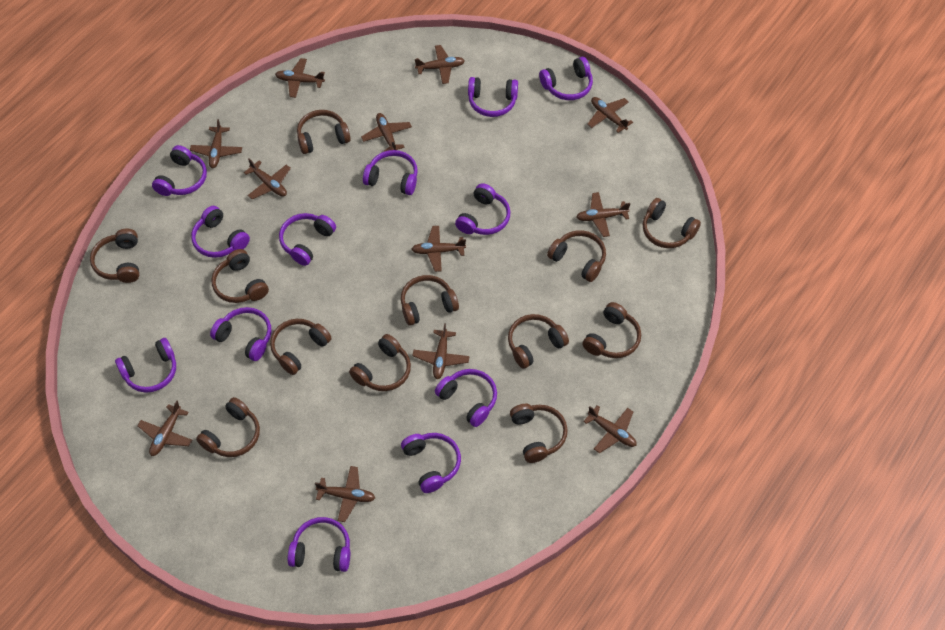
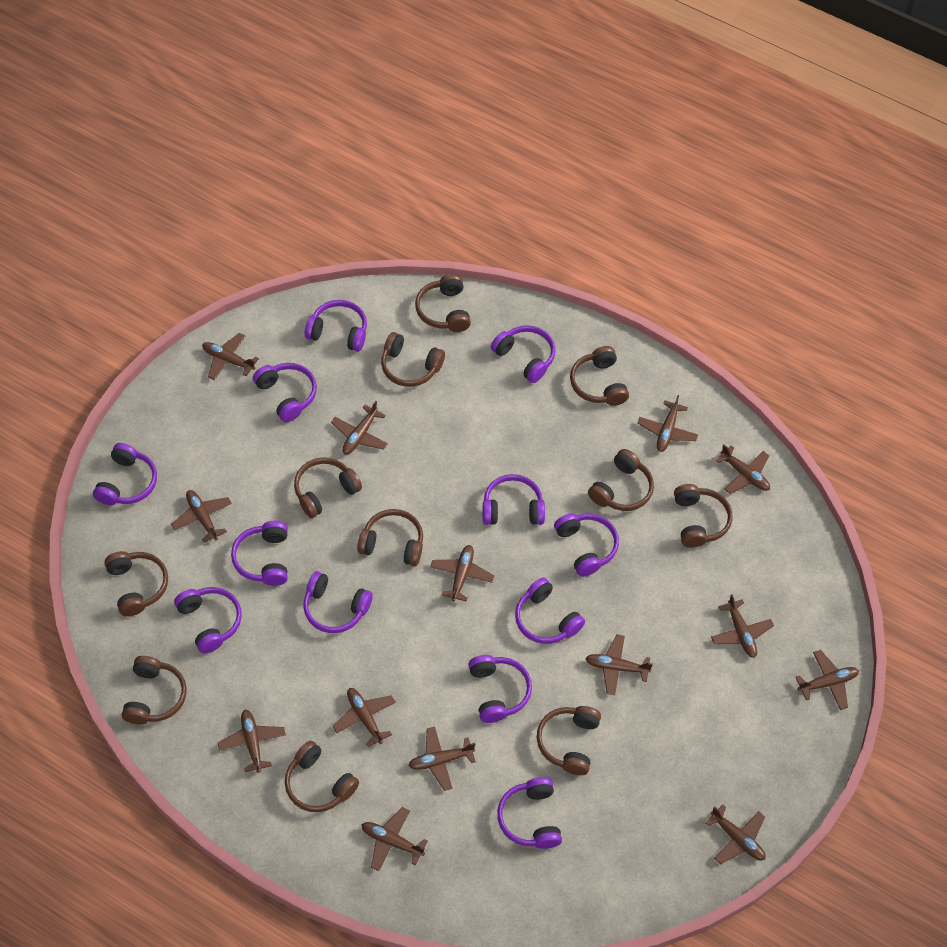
brown headphones: 12 -> 11
brown plane: 12 -> 14

